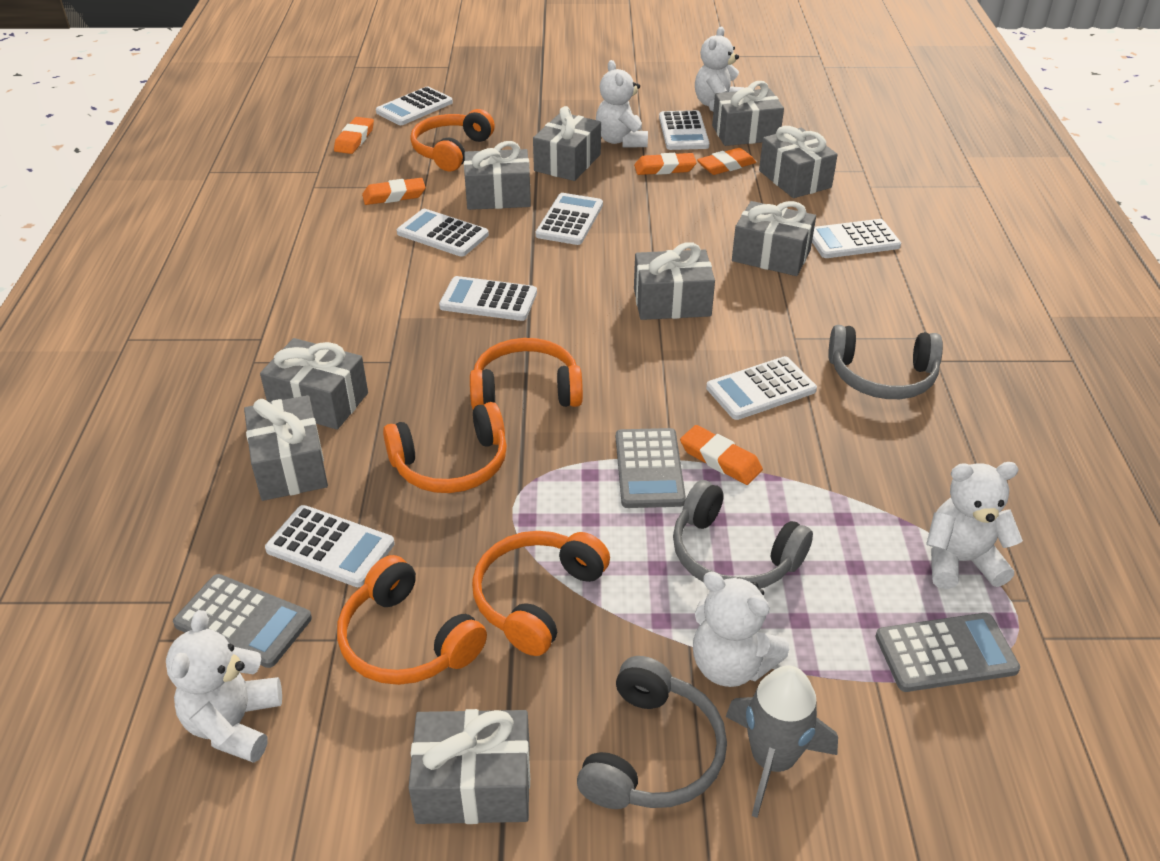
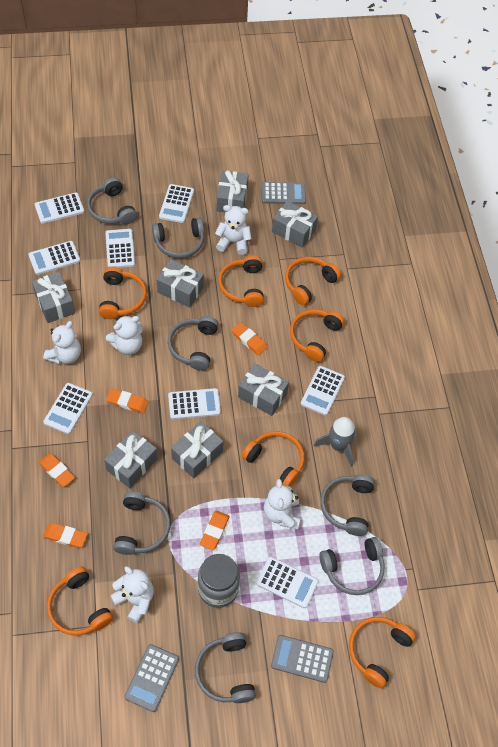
grey gift: 9 -> 7
grey headphones: 3 -> 7
grey jar: 0 -> 1
orange headphones: 5 -> 7

